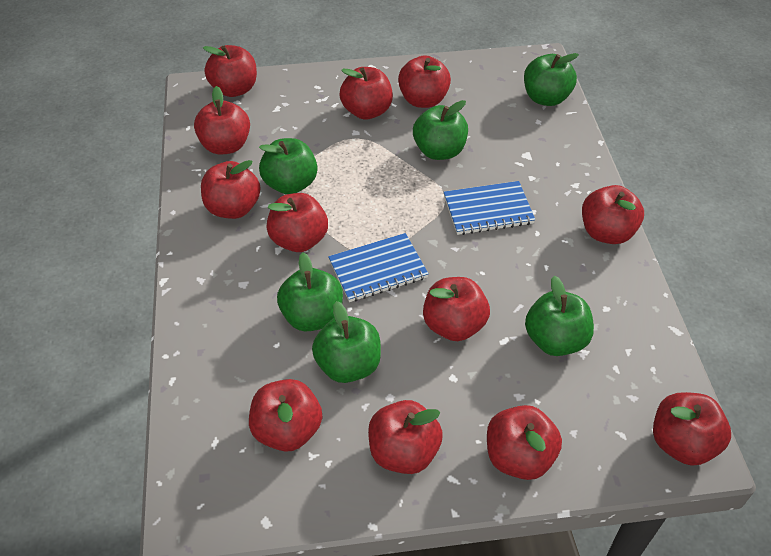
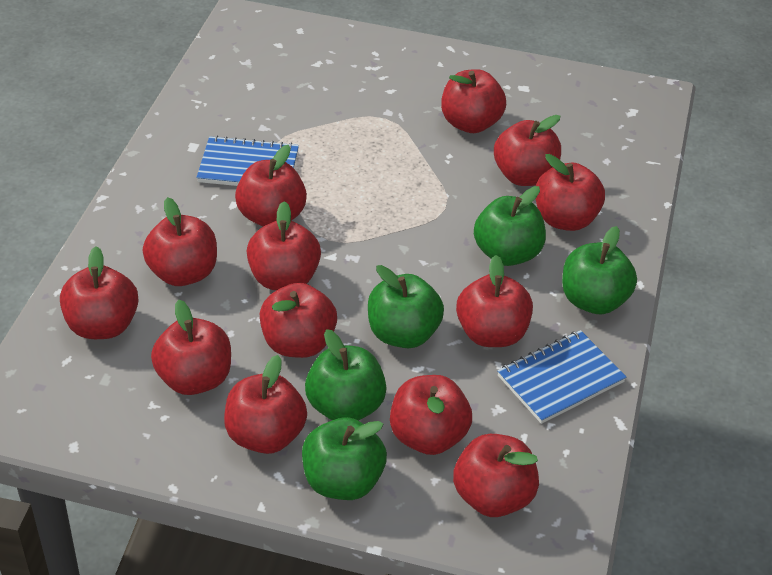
green apple: 6 -> 5
red apple: 12 -> 13

